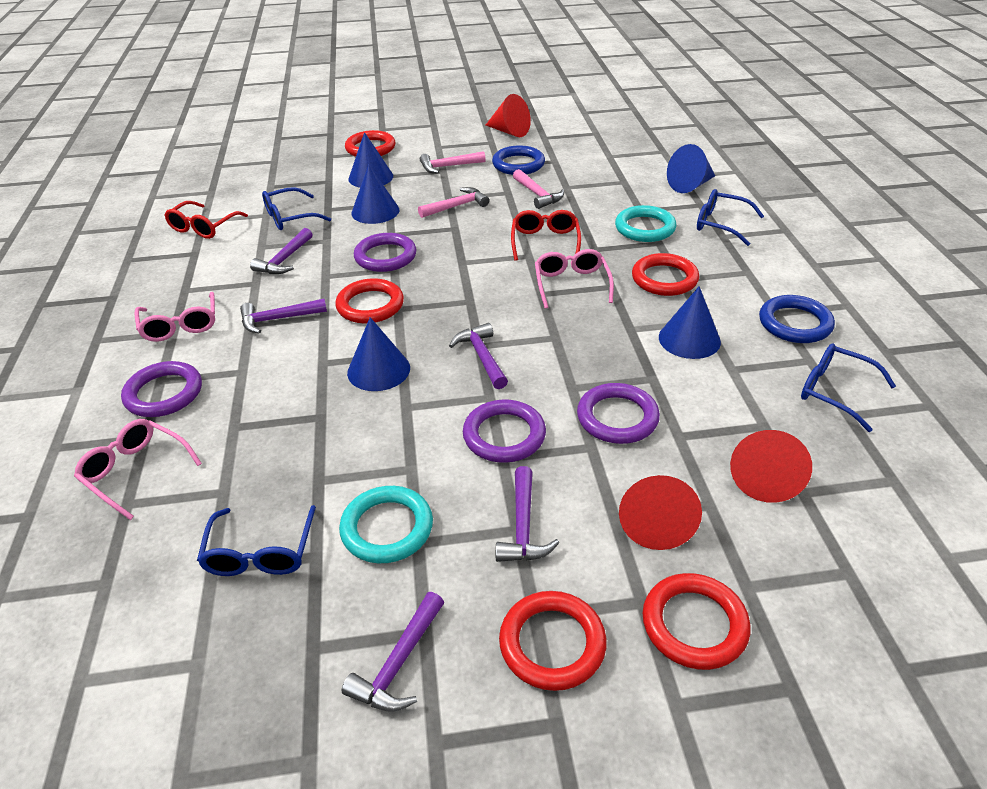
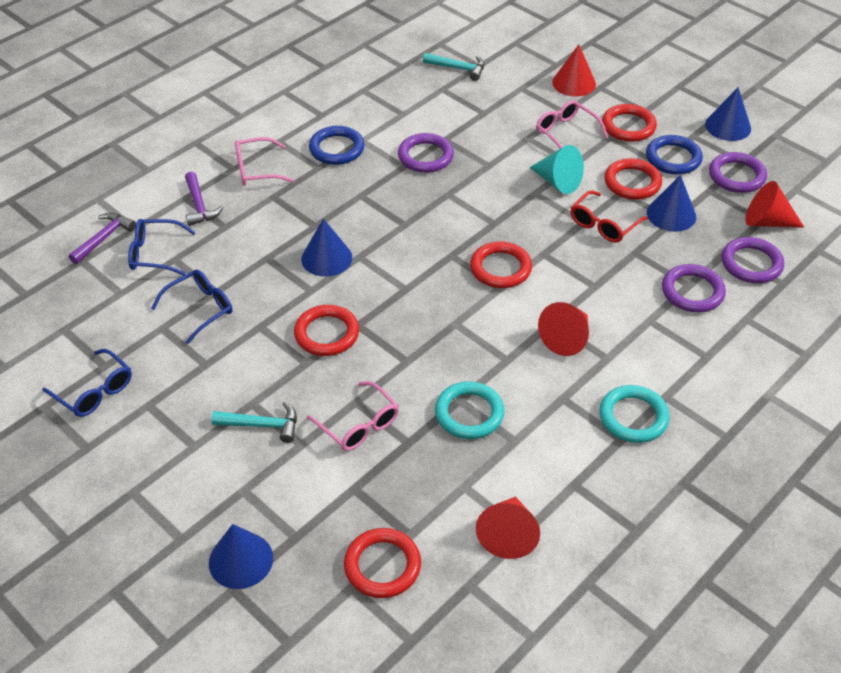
blue cone: 5 -> 4
blue glasses: 4 -> 3
pink hammer: 3 -> 0
purple hammer: 5 -> 2
red cone: 3 -> 4
red glasses: 2 -> 1
turquoise cone: 0 -> 1
turquoise hammer: 0 -> 2

